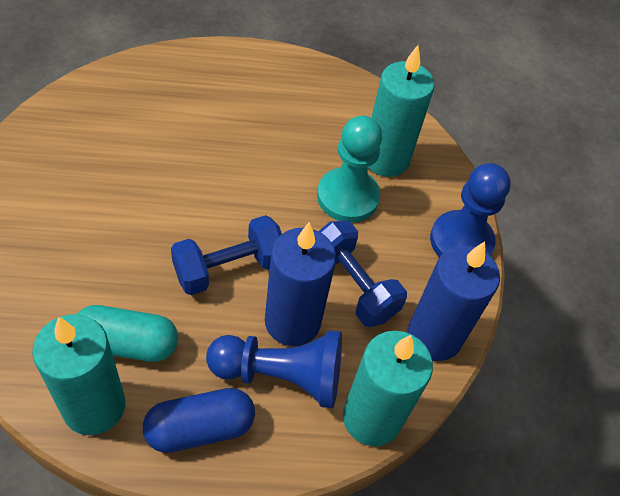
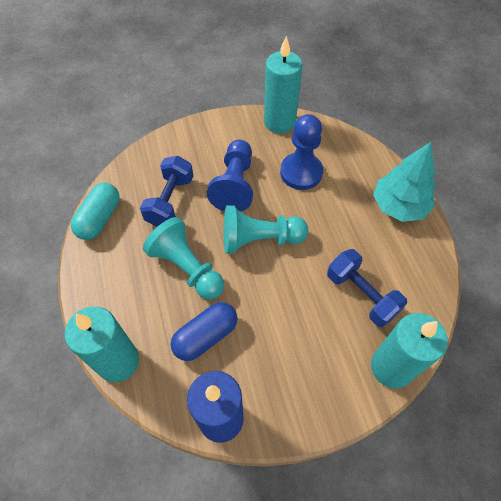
blue candle: 2 -> 1
turquoise pawn: 1 -> 2
turquoise tree: 0 -> 1

